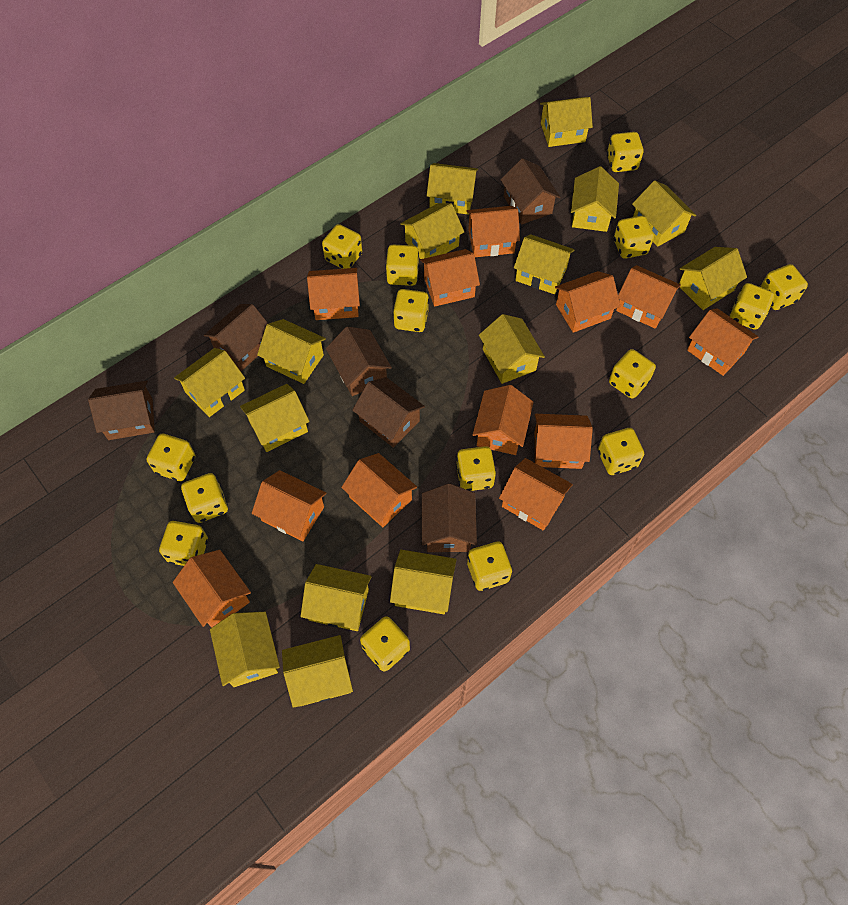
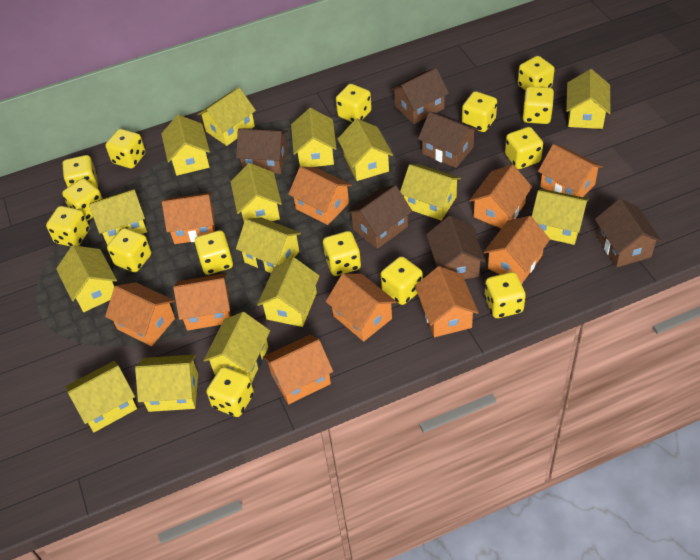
orange house: 12 -> 10

